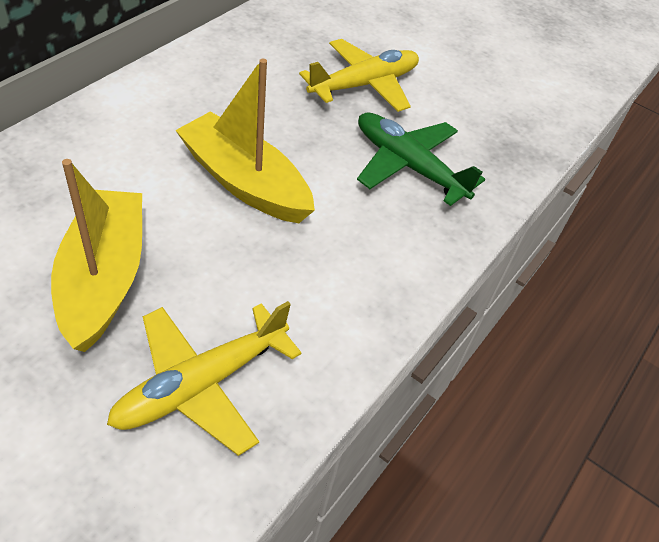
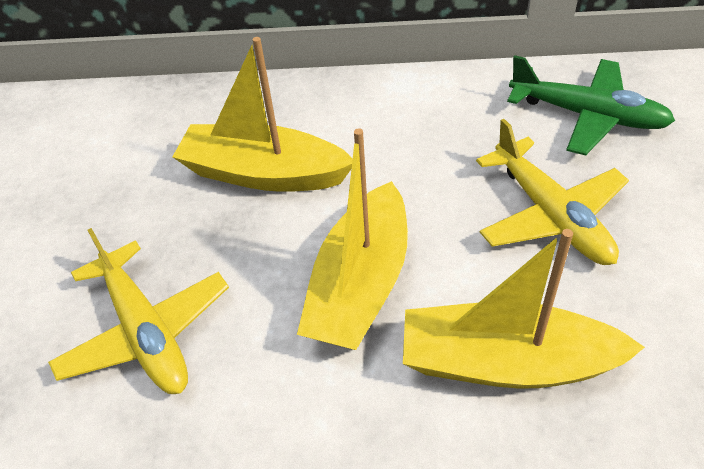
yellow boat: 2 -> 3

